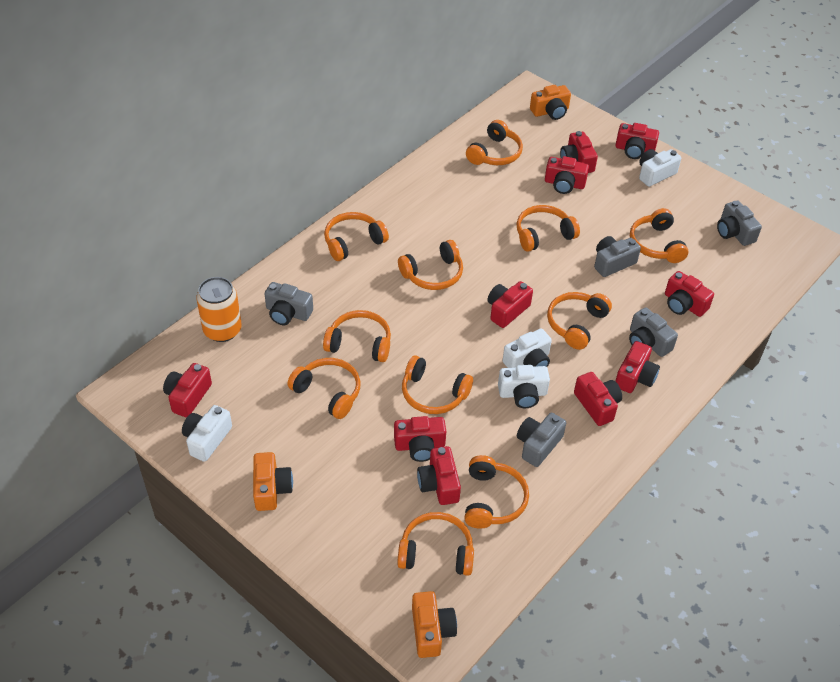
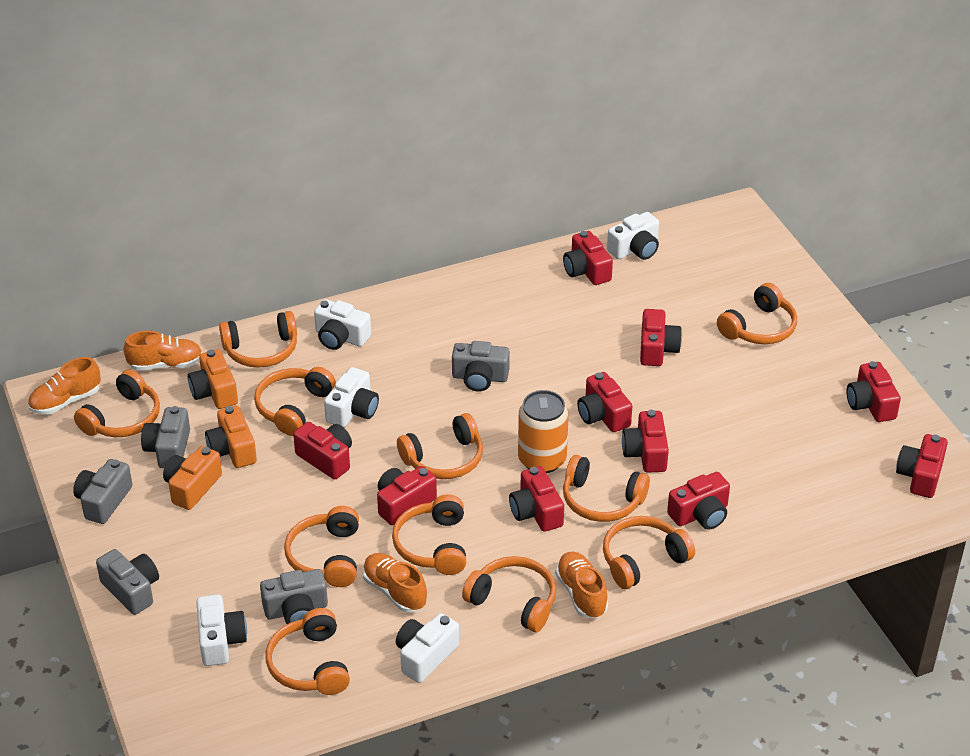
orange shoe: 0 -> 4
white camera: 4 -> 5

